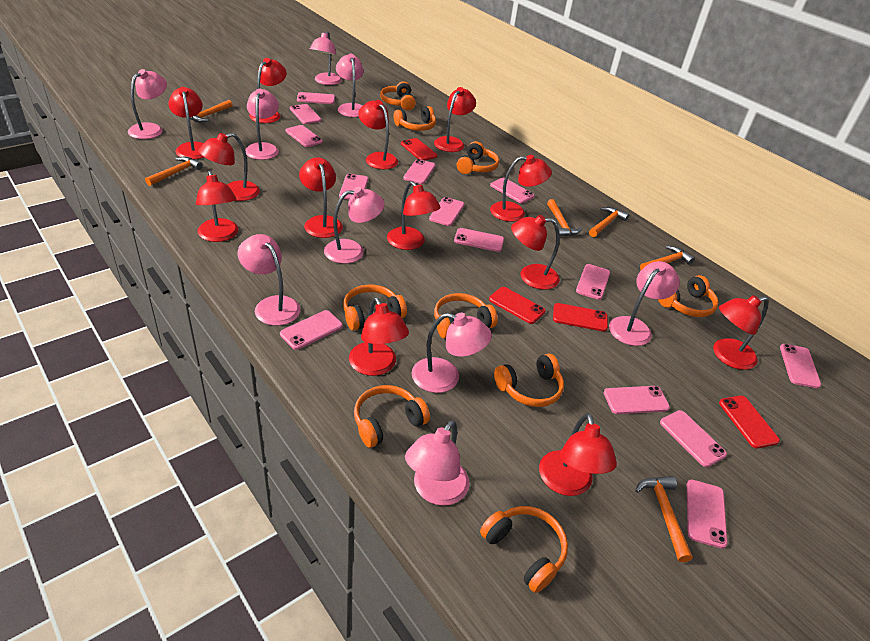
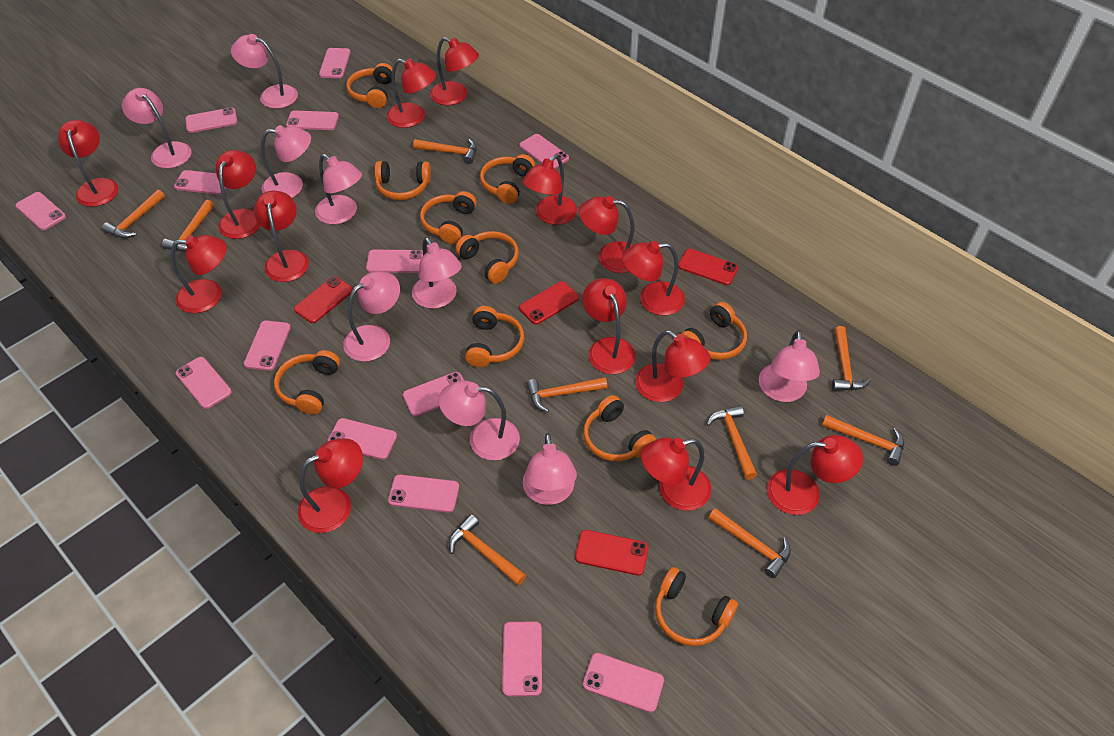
orange hammer: 6 -> 9
orange headphones: 9 -> 10
red lamp: 13 -> 14

